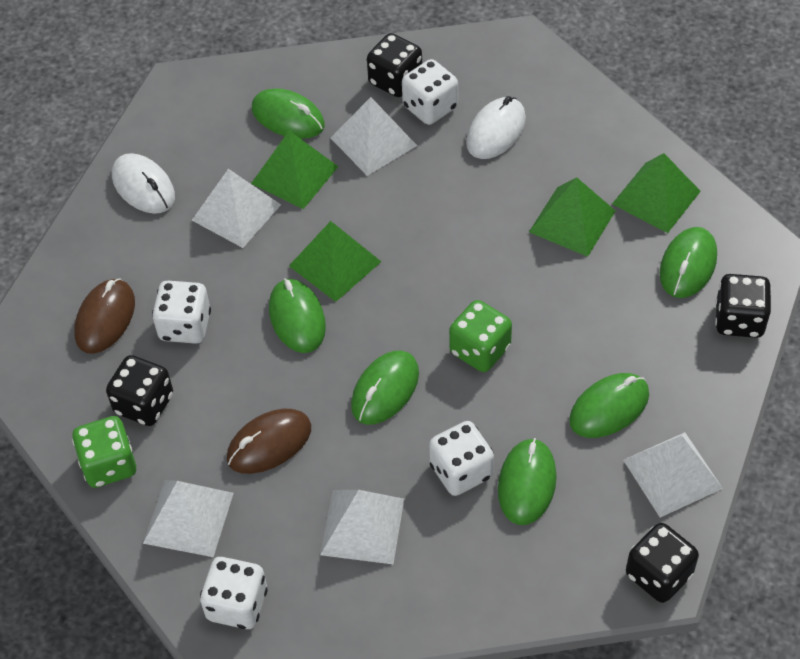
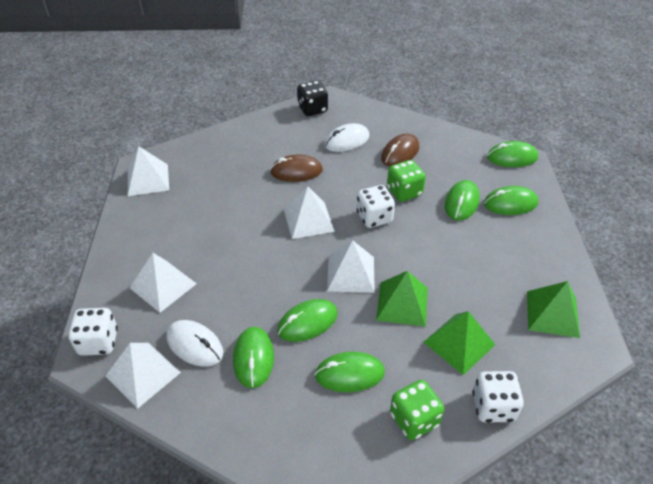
black dice: 4 -> 1
green pyramid: 4 -> 3
white dice: 4 -> 3

